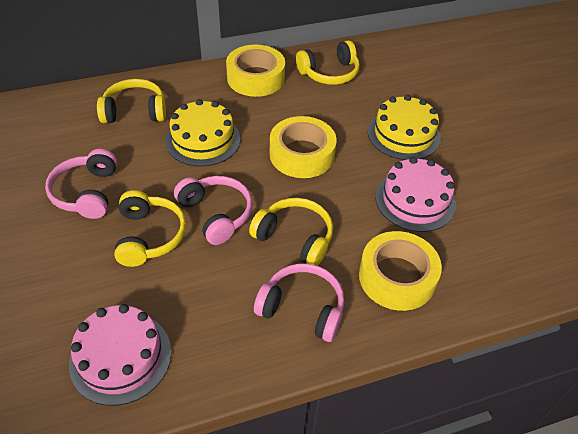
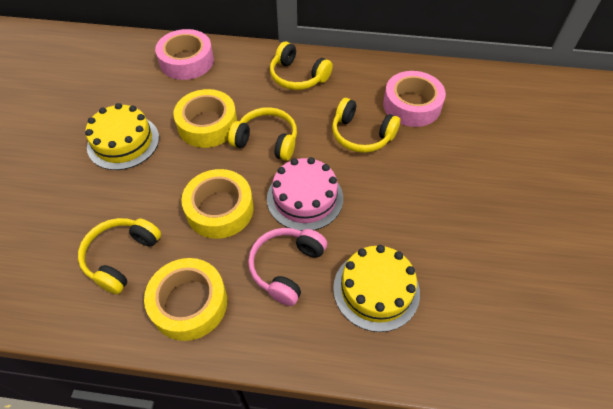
pink cake: 2 -> 1
pink headphones: 3 -> 1
pink tape: 0 -> 2

